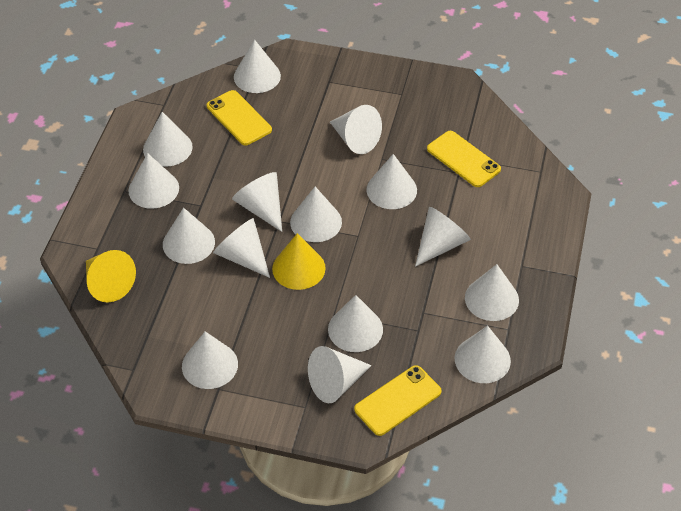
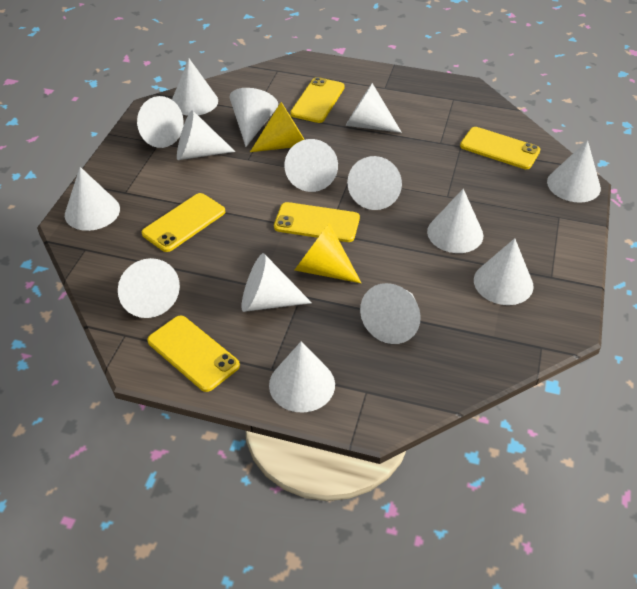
yellow phone: 3 -> 5

